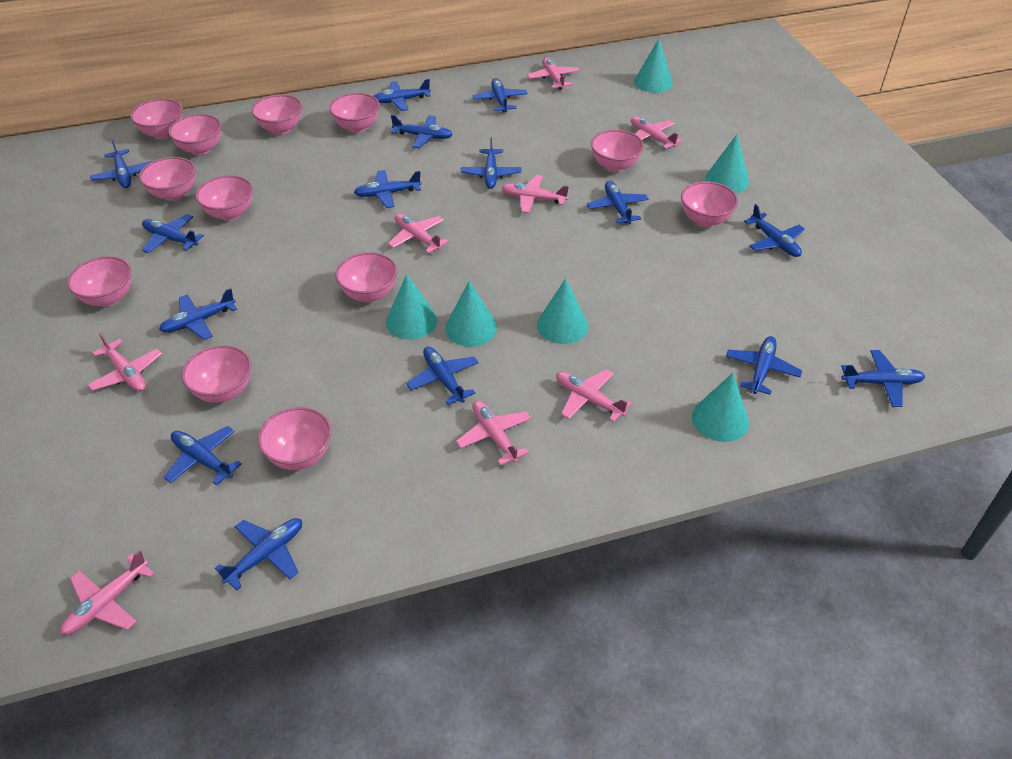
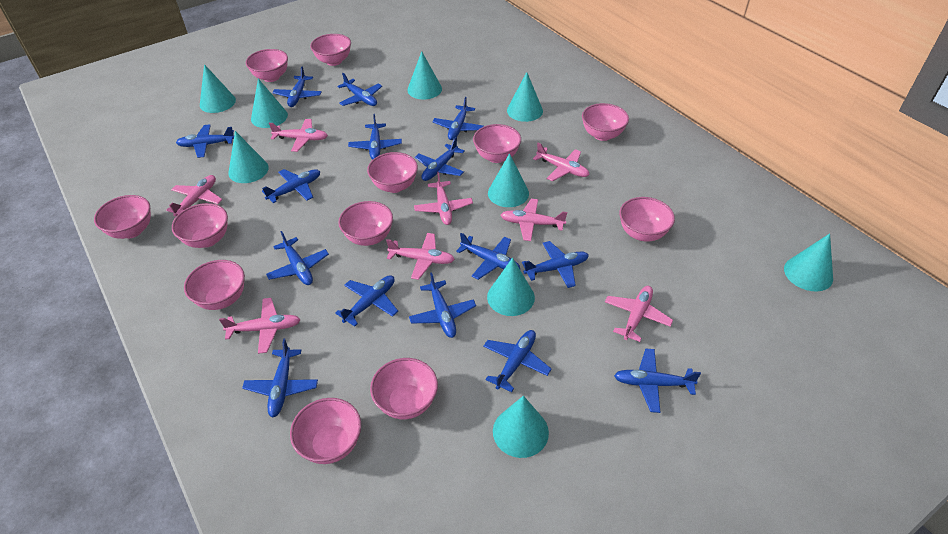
turquoise cone: 6 -> 9

